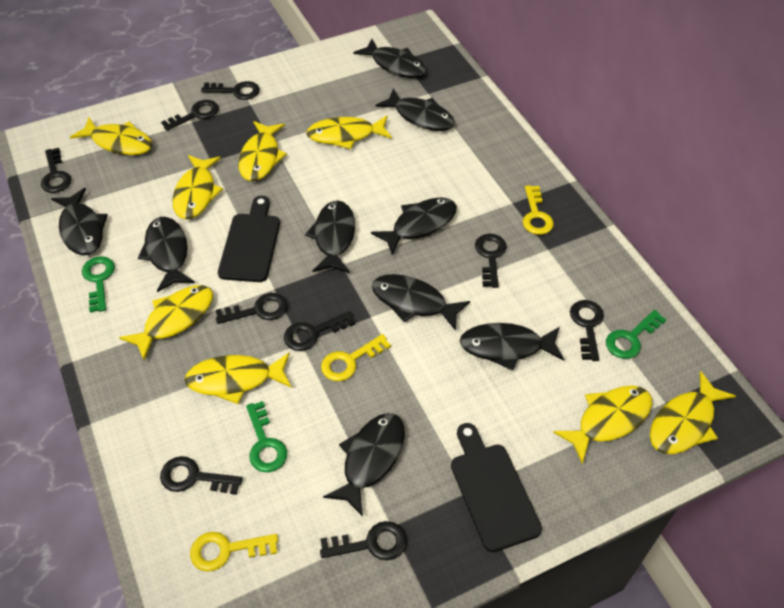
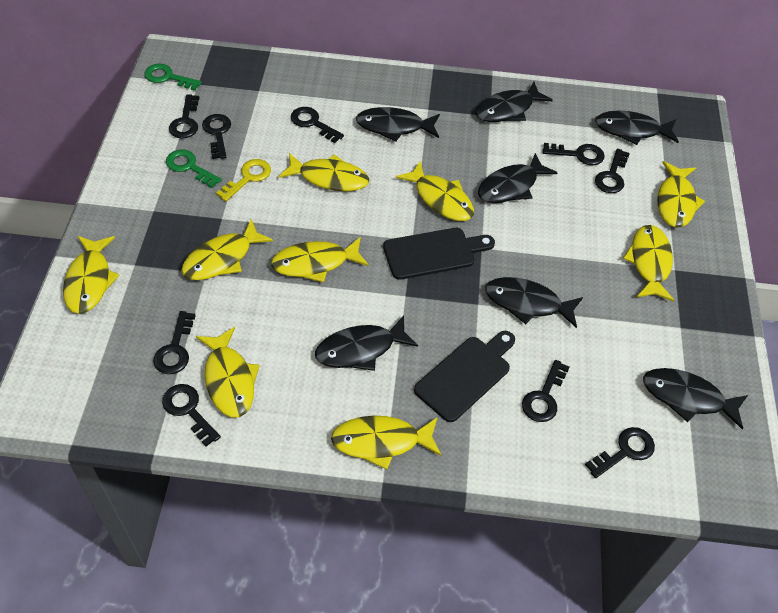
black fish: 9 -> 7
green key: 3 -> 2
yellow fish: 8 -> 9
yellow key: 3 -> 1

